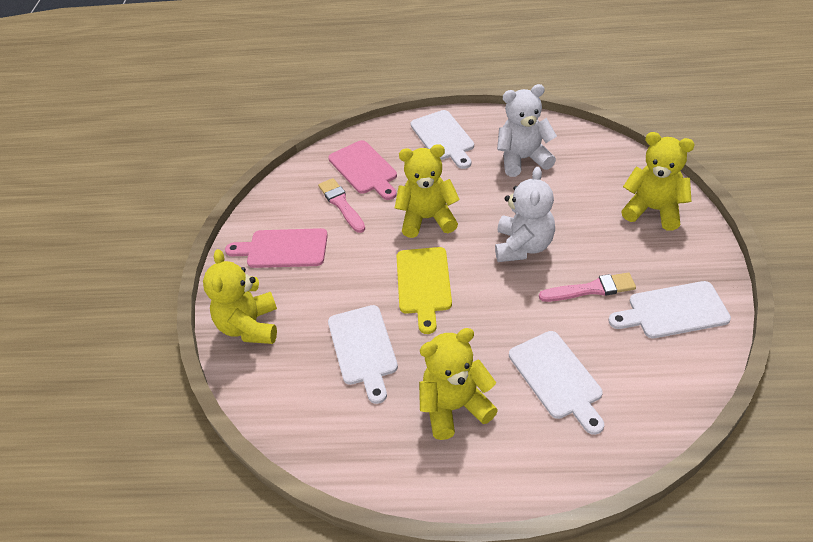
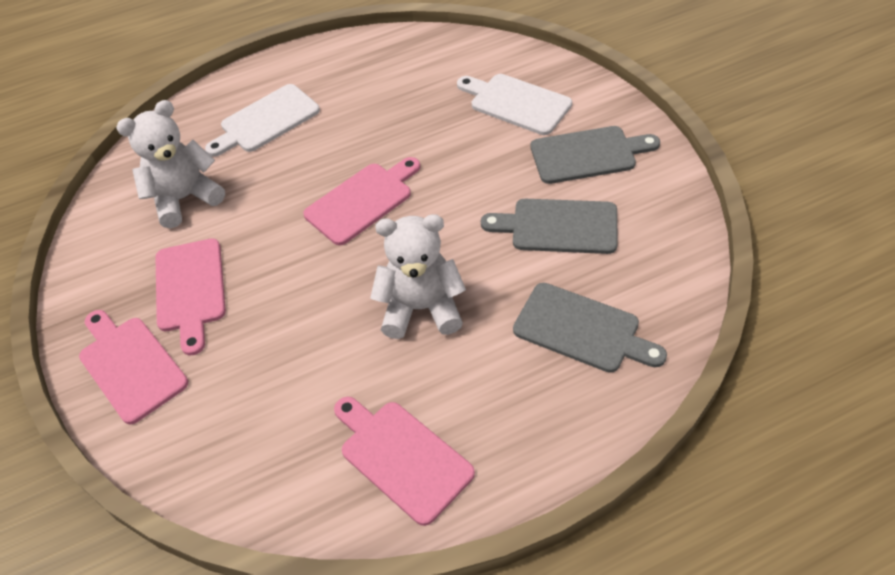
grey cutting board: 0 -> 3
pink brush: 2 -> 0
pink cutting board: 2 -> 4
white cutting board: 4 -> 2
yellow cutting board: 1 -> 0
yellow teddy bear: 4 -> 0

